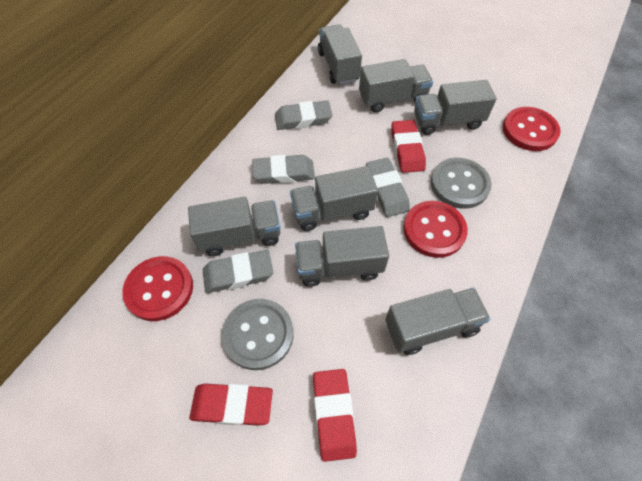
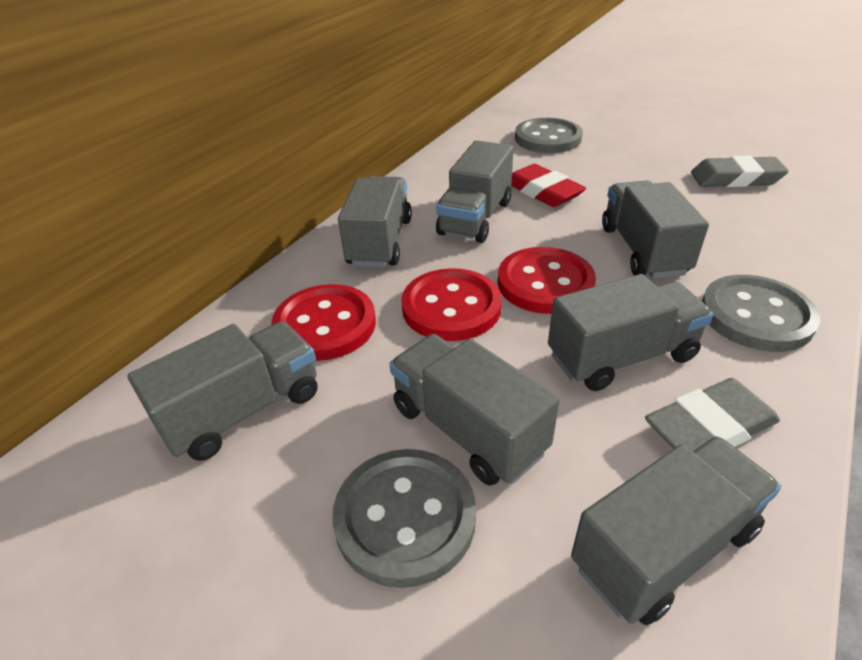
grey button: 2 -> 3
grey eraser: 4 -> 2
red eraser: 3 -> 1

